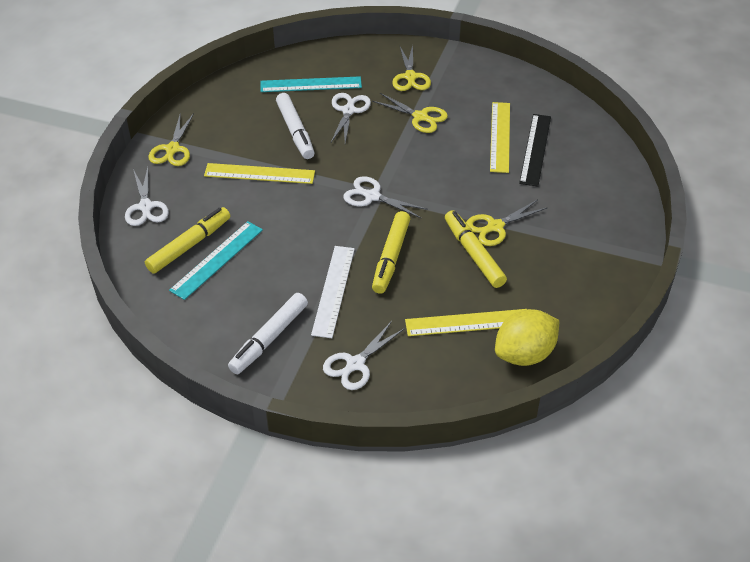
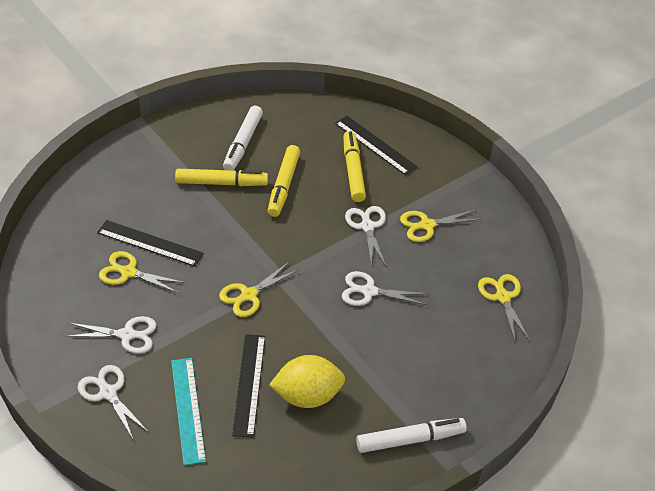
black ruler: 1 -> 3
turquoise ruler: 2 -> 1
white ruler: 1 -> 0
yellow ruler: 3 -> 0

